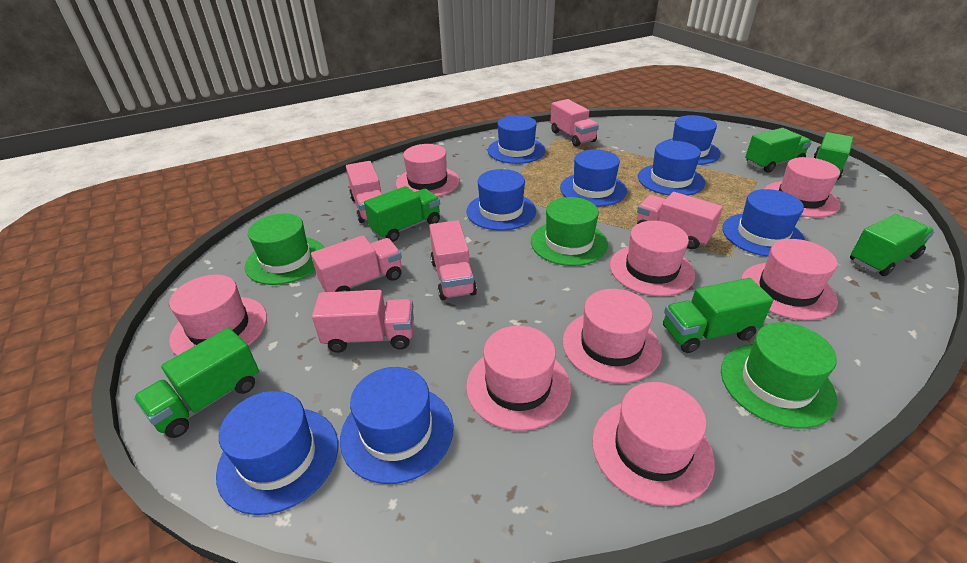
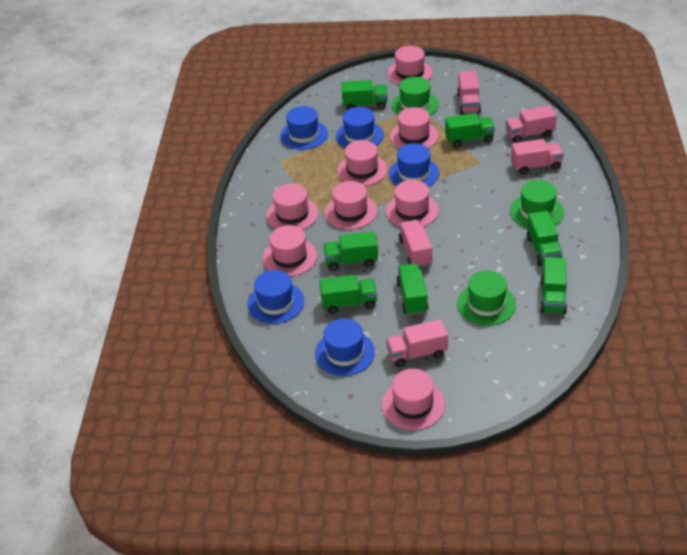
blue hat: 8 -> 5
green truck: 6 -> 7
pink truck: 6 -> 5

